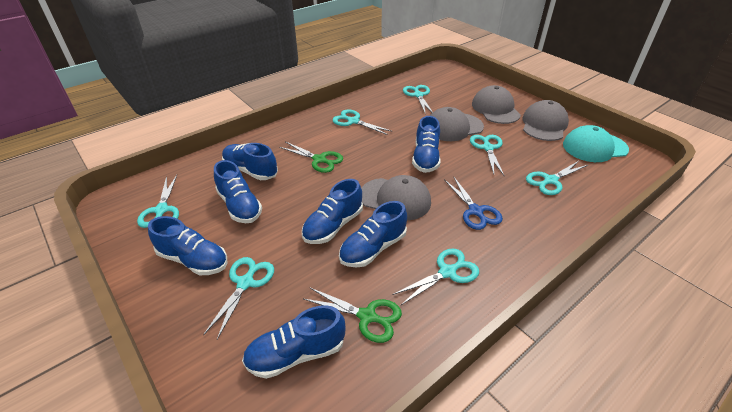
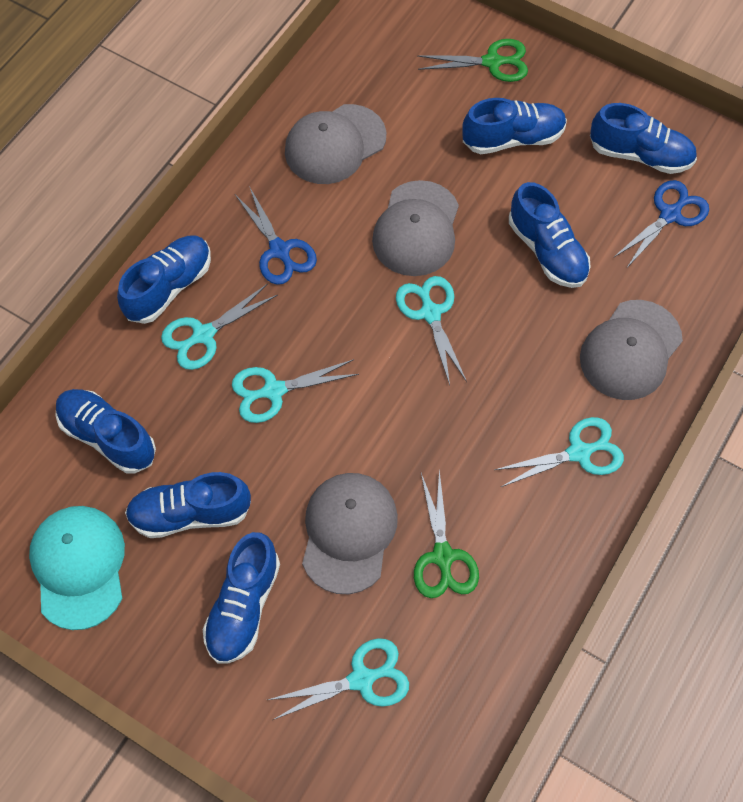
blue scissors: 1 -> 2
turquoise scissors: 7 -> 5

